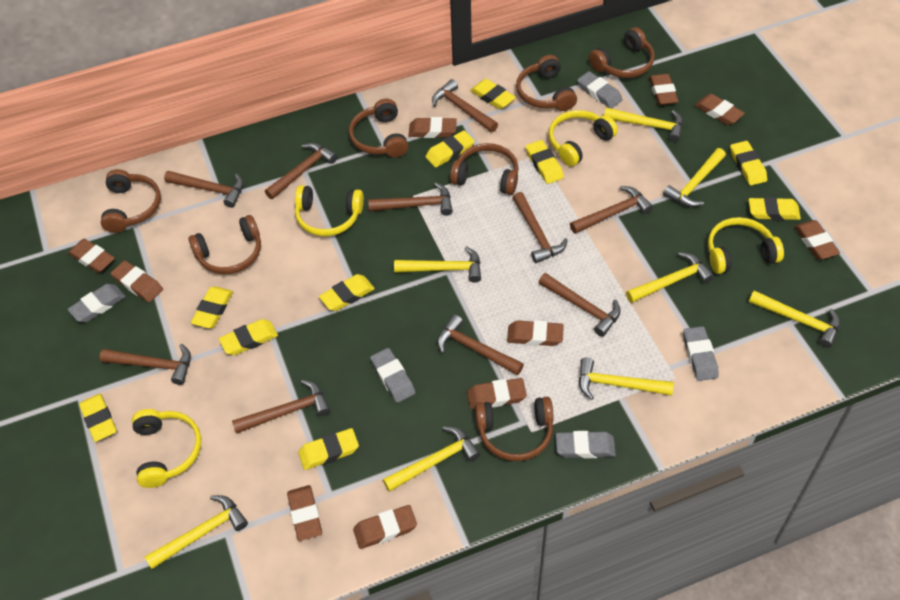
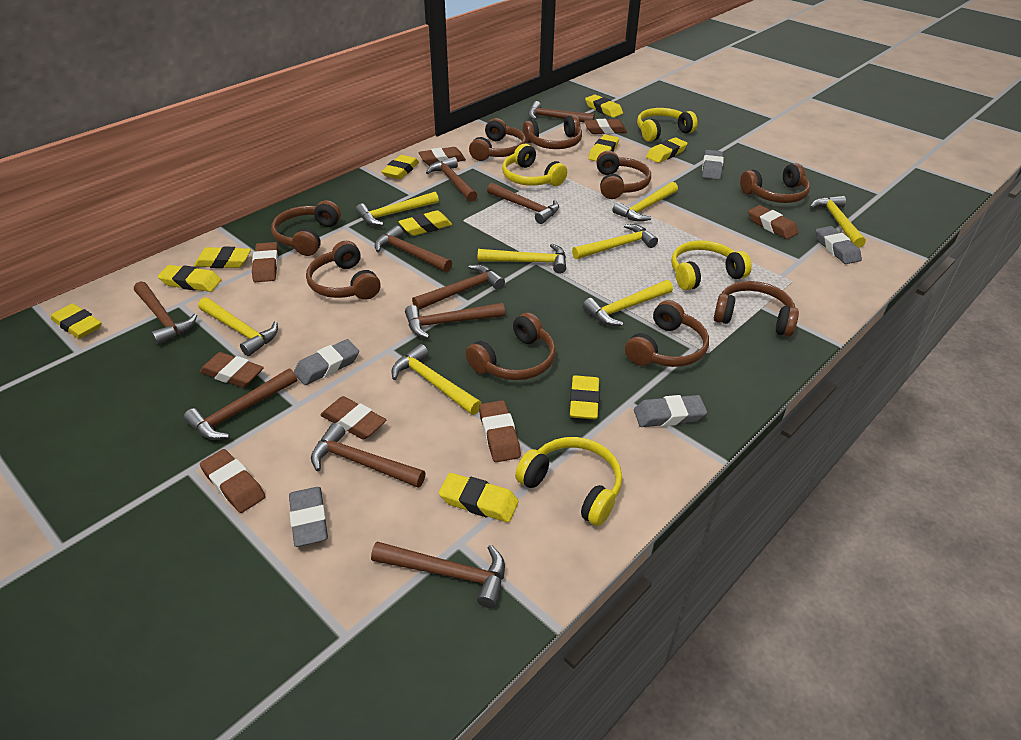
brown eraser: 10 -> 8
brown headphones: 7 -> 9

